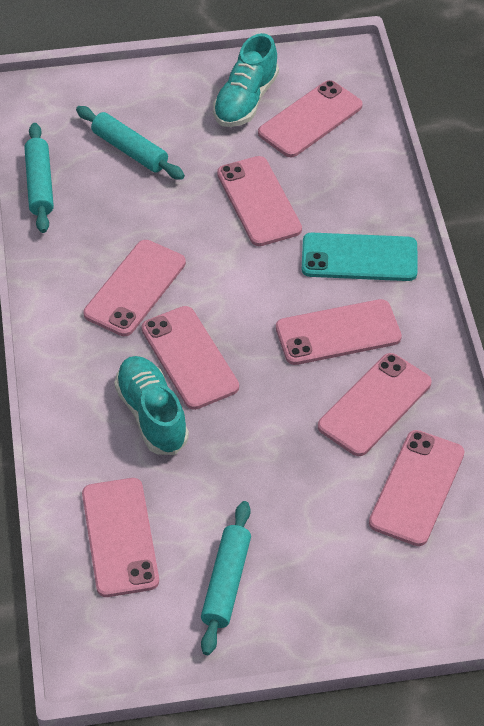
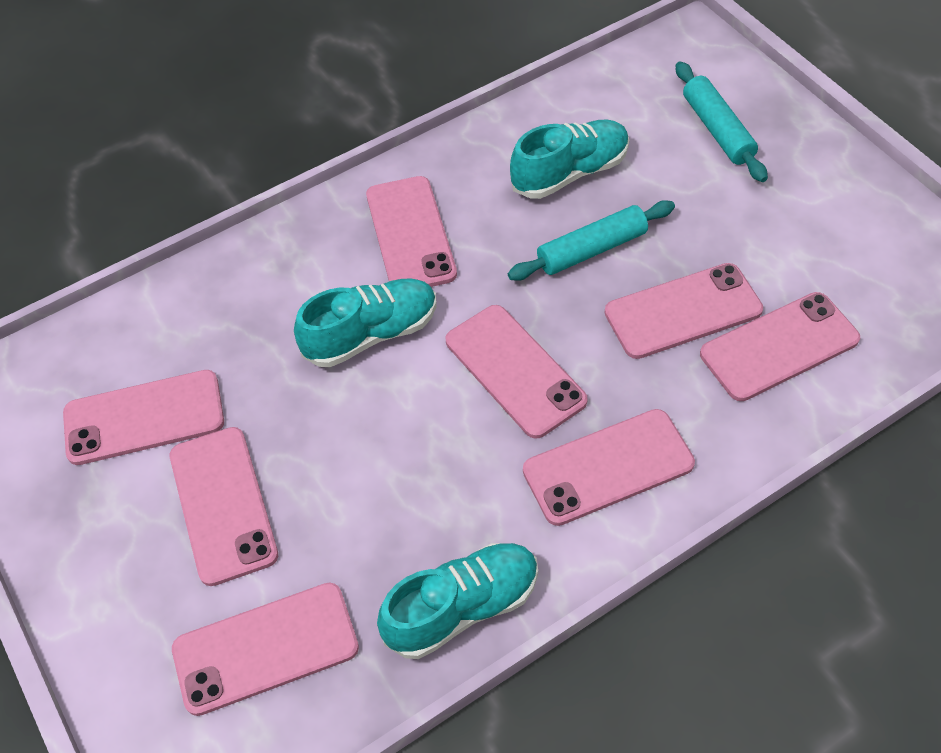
turquoise phone: 1 -> 0
turquoise rolling pin: 3 -> 2
turquoise shoe: 2 -> 3

